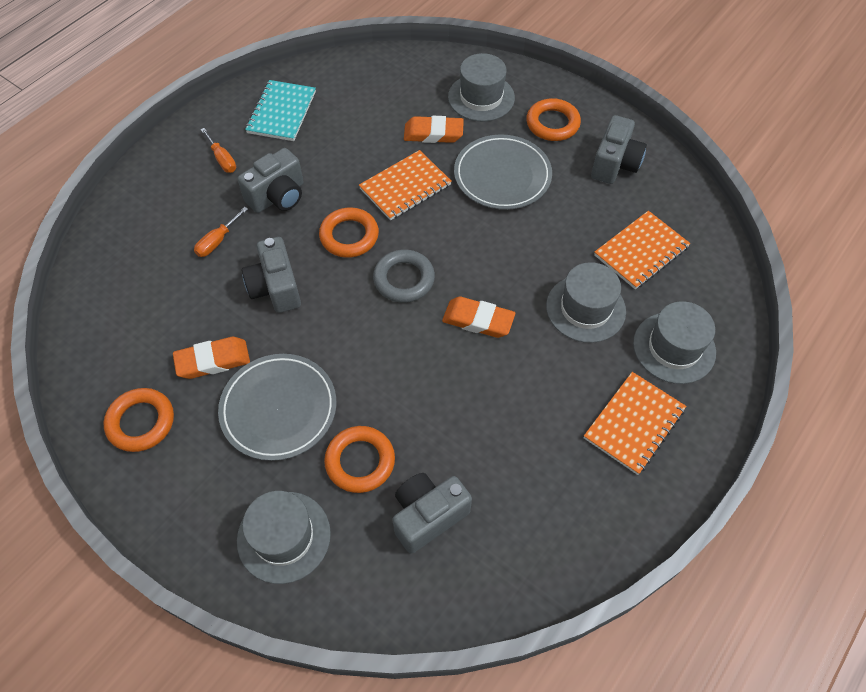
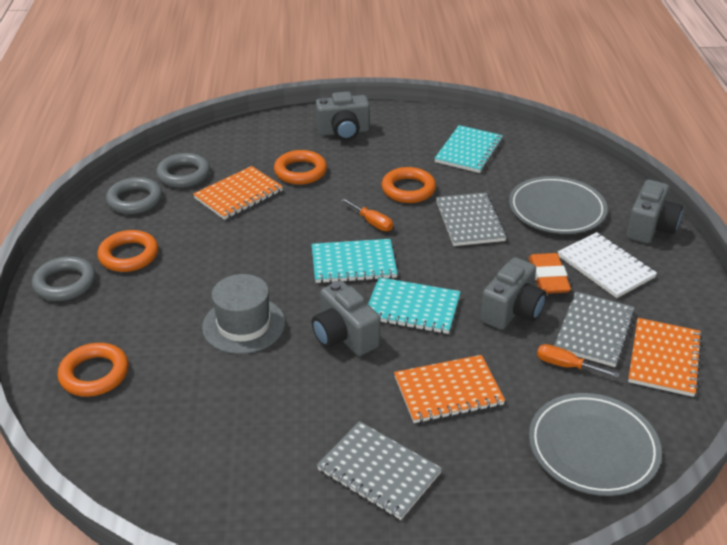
grey hat: 4 -> 1
grey notebook: 0 -> 3
grey ring: 1 -> 3
orange eraser: 3 -> 1
turquoise notebook: 1 -> 3
white notebook: 0 -> 1

